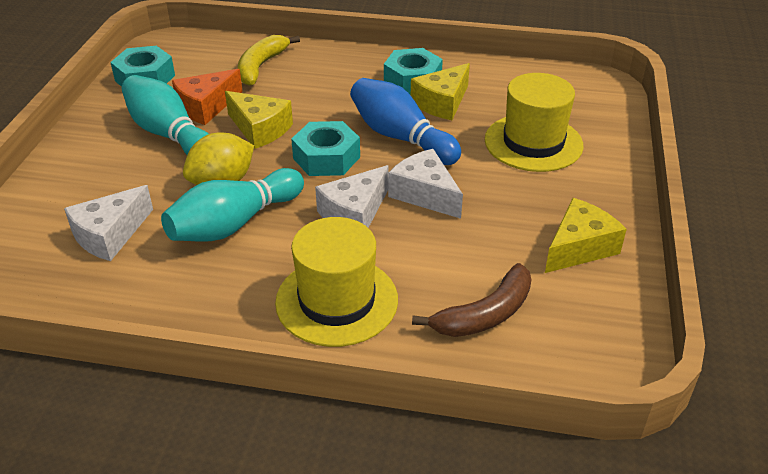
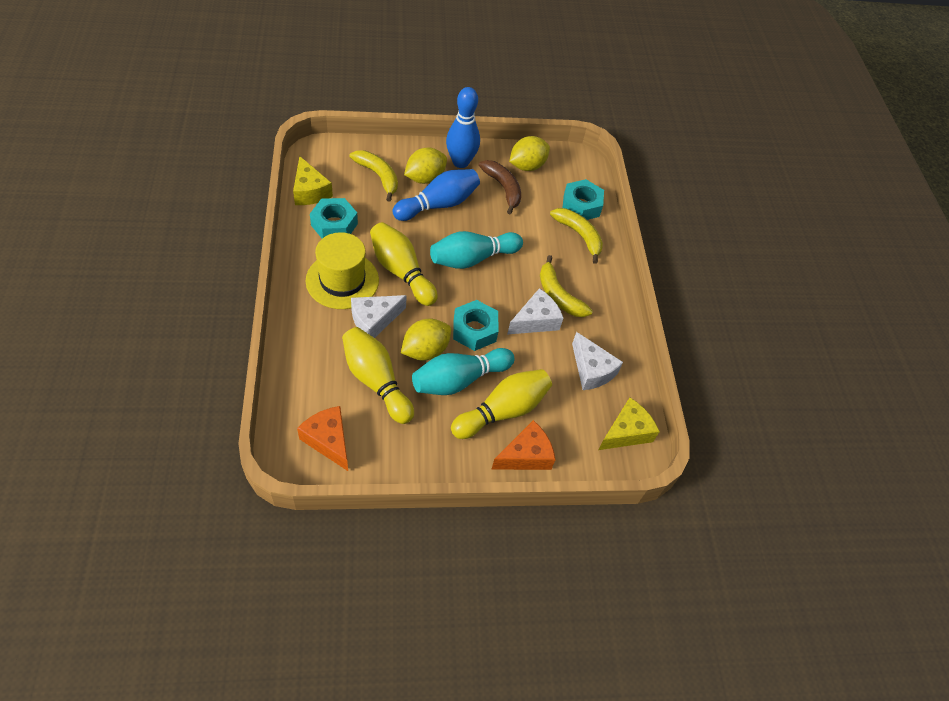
blue bowling pin: 1 -> 2
orange cheese: 1 -> 2
yellow banana: 1 -> 3
yellow bowling pin: 0 -> 3
yellow cheese: 3 -> 2
yellow hat: 2 -> 1
yellow lemon: 1 -> 3

